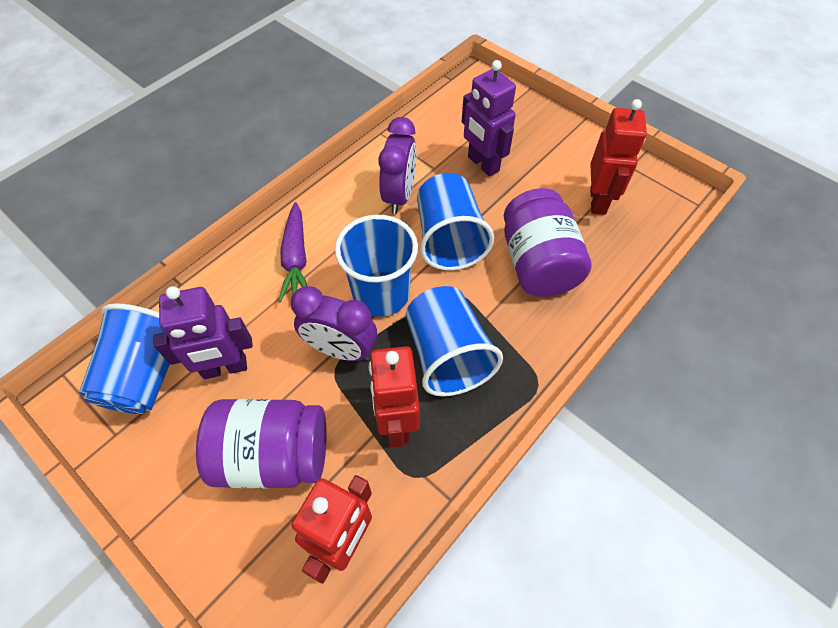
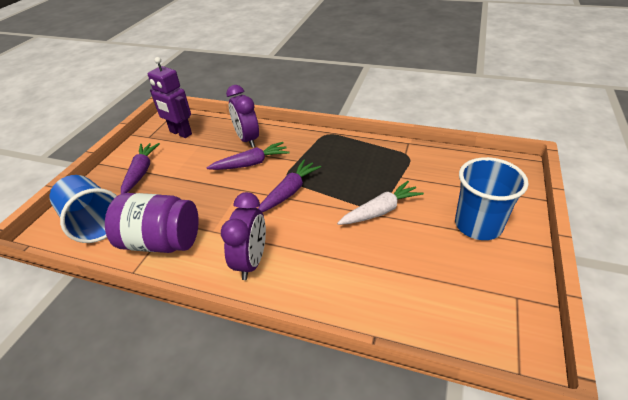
blue cup: 4 -> 2
purple carrot: 1 -> 3
purple jar: 2 -> 1
purple robot: 2 -> 1
red robot: 3 -> 0
white carrot: 0 -> 1

